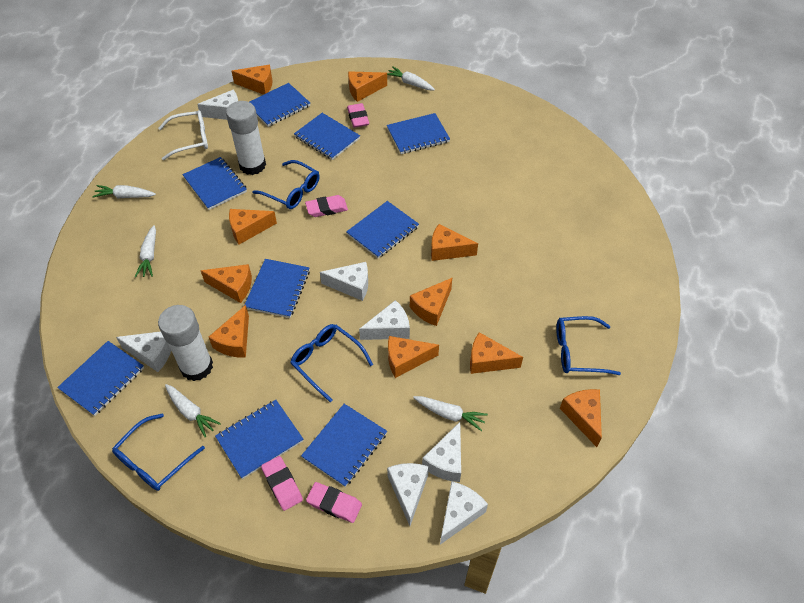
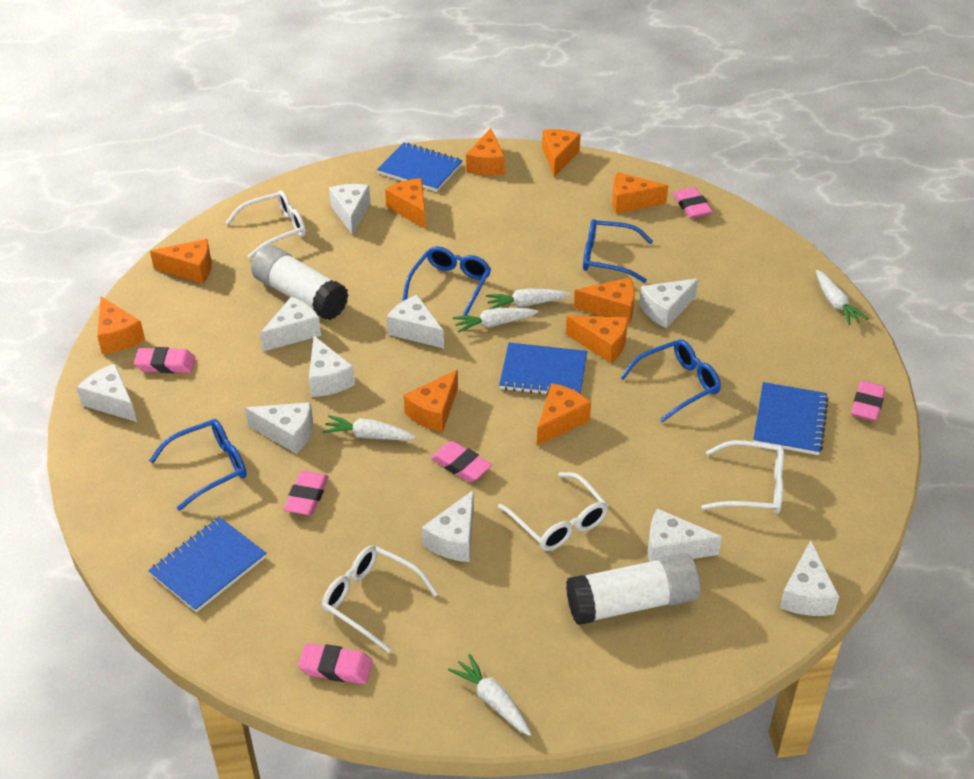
blue notebook: 9 -> 4
pink eraser: 4 -> 6
white cheese: 7 -> 10
white glasses: 1 -> 4

